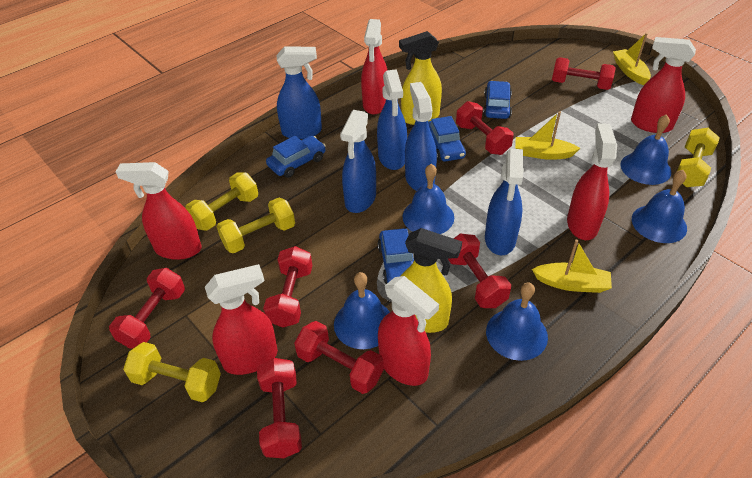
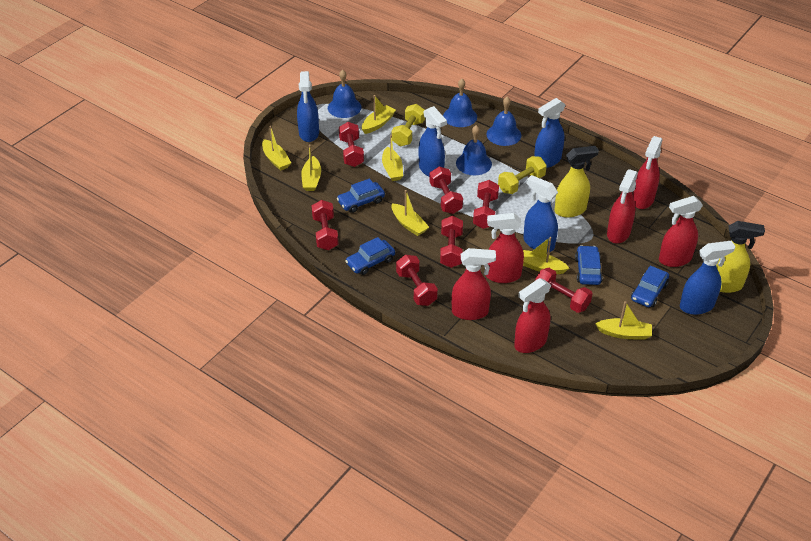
blue bell: 5 -> 4
yellow boat: 3 -> 7
yellow dumbbell: 4 -> 2

